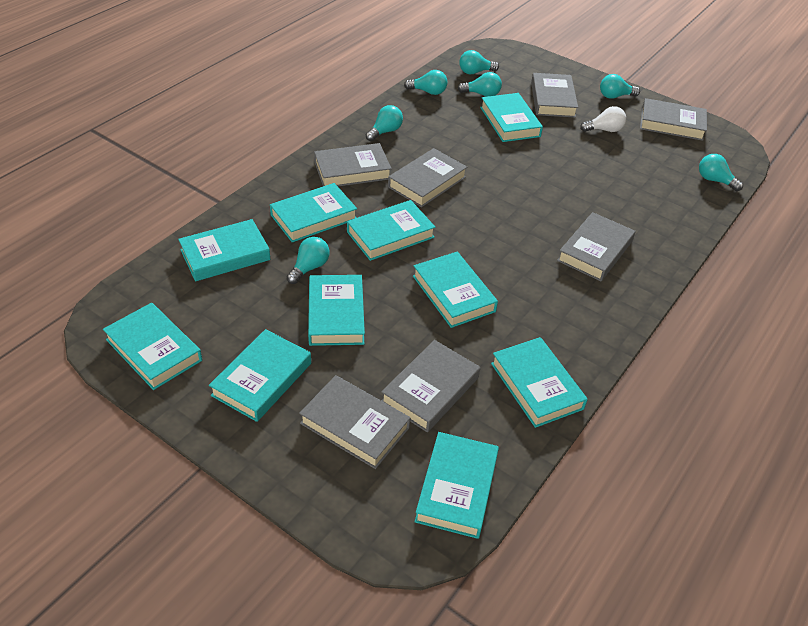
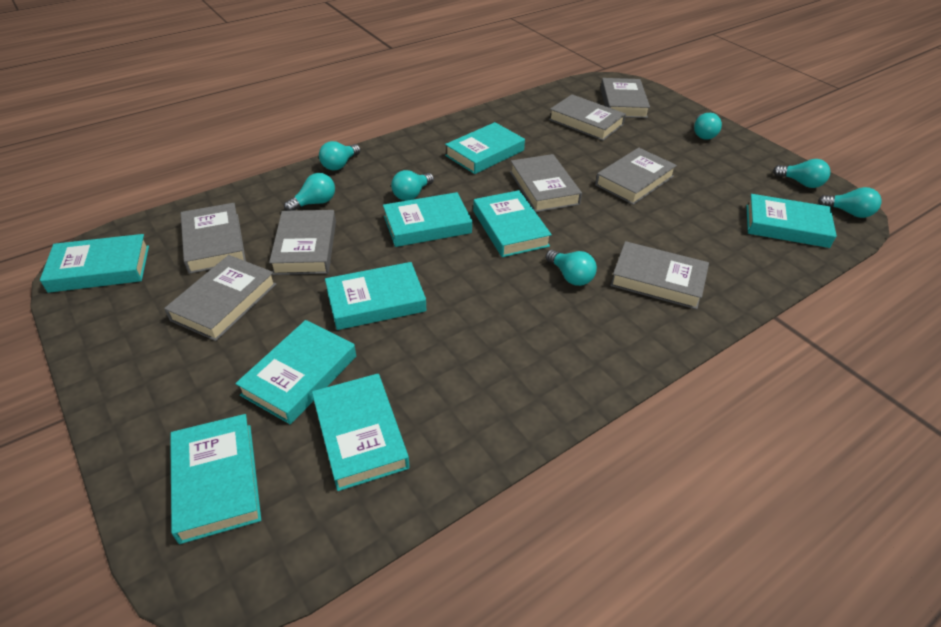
grey book: 7 -> 8
turquoise book: 10 -> 9
white light bulb: 1 -> 0

